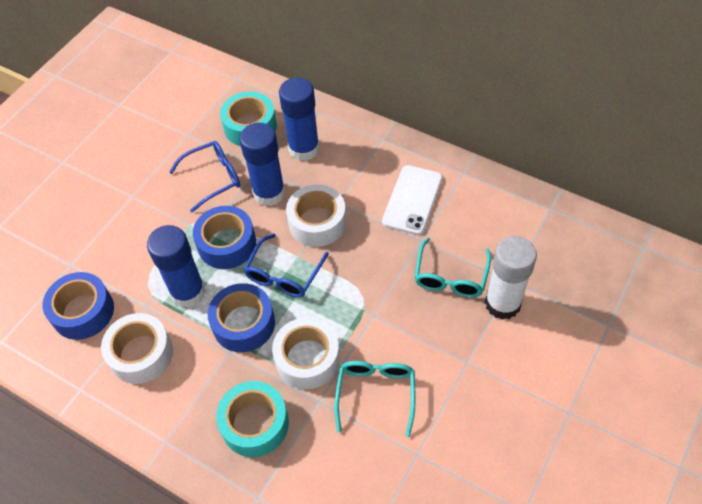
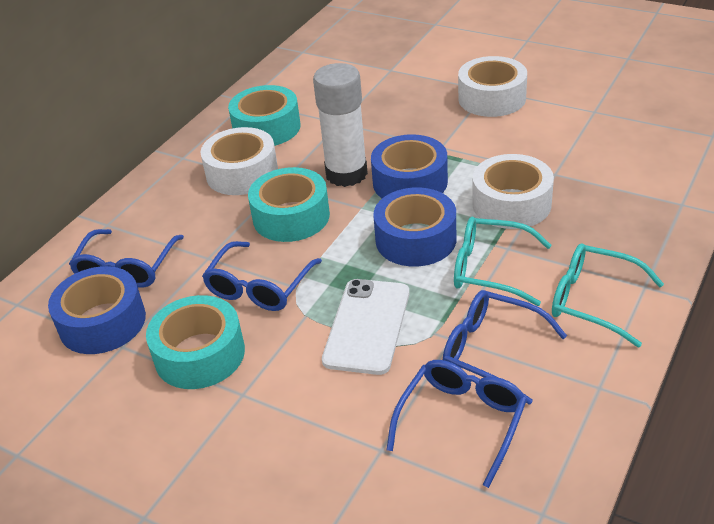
blue glasses: 2 -> 4
blue glue stick: 3 -> 0
turquoise tape: 2 -> 3

